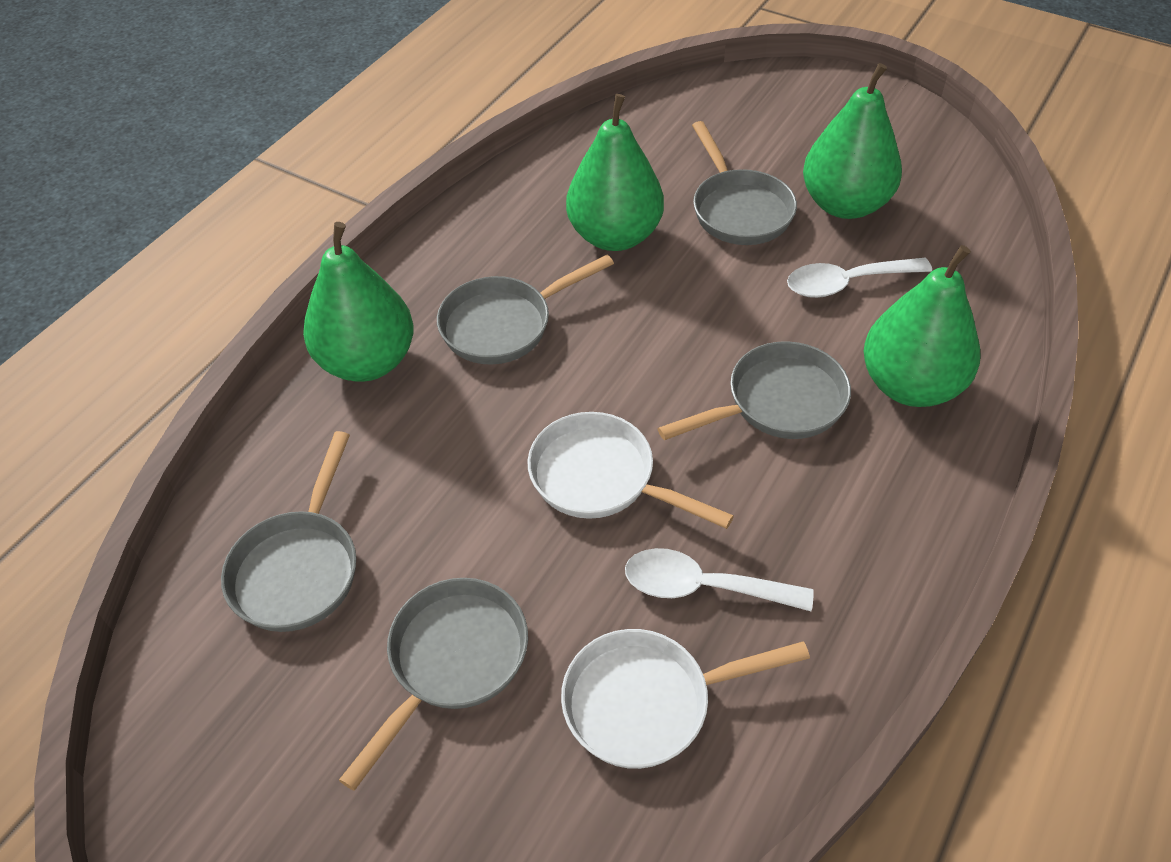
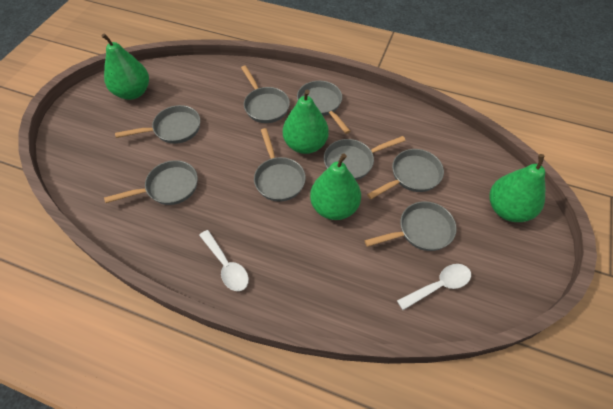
grey pan: 5 -> 8
white pan: 2 -> 0

